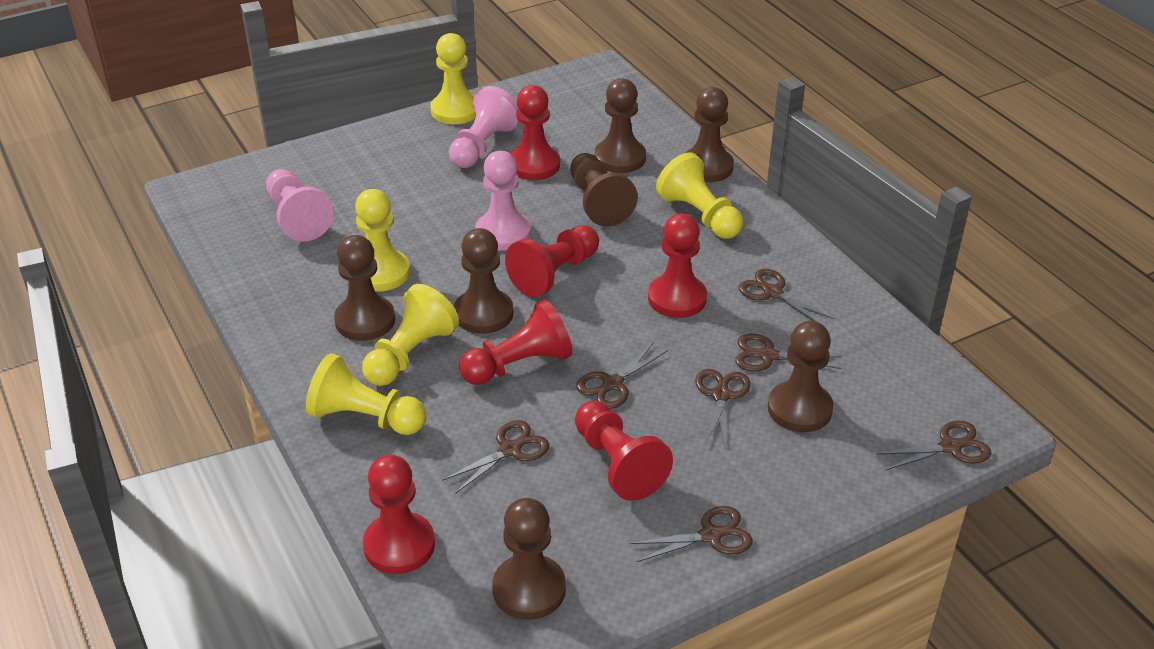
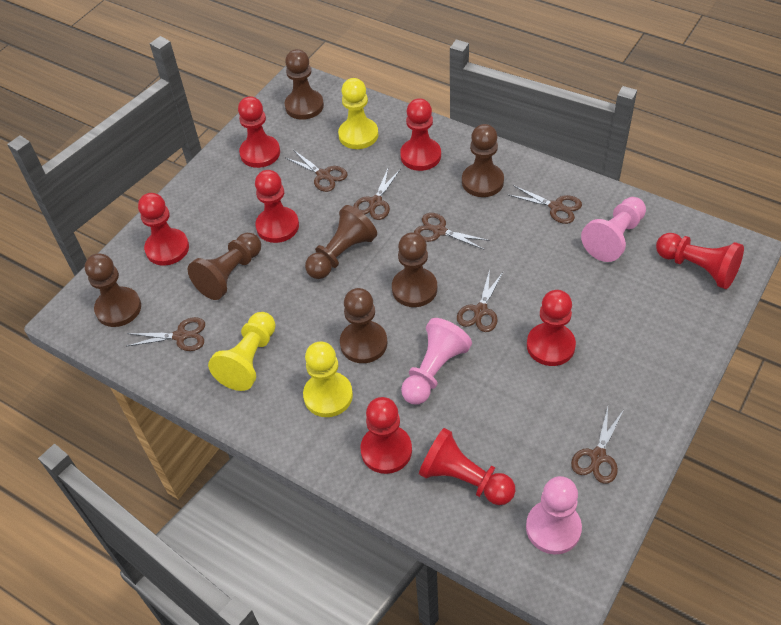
red pawn: 6 -> 8
yellow pawn: 5 -> 3

